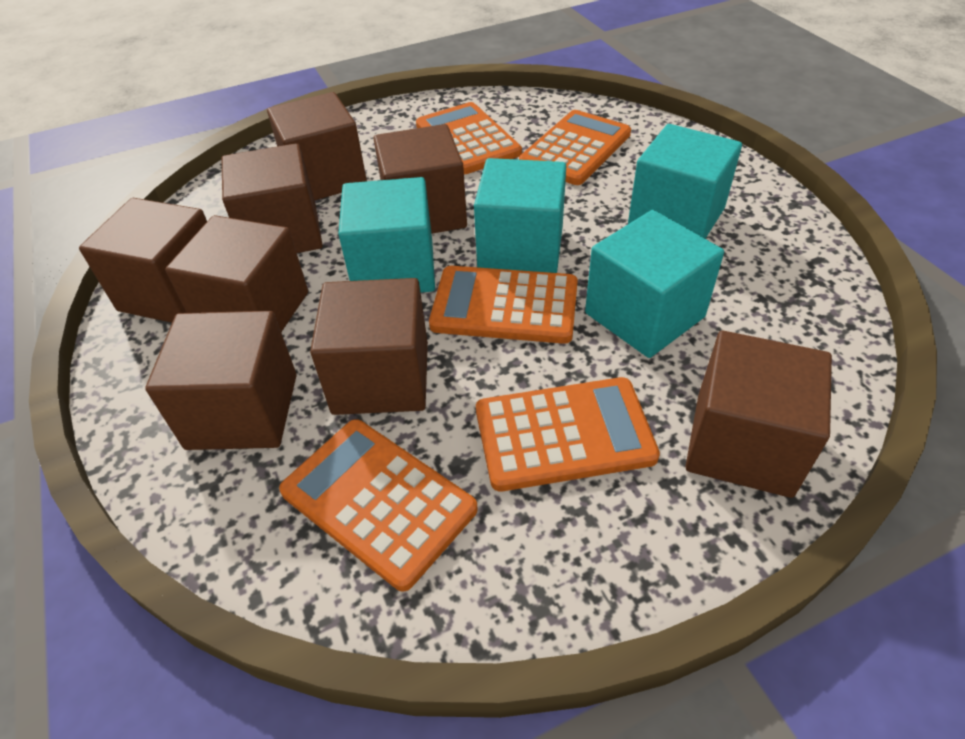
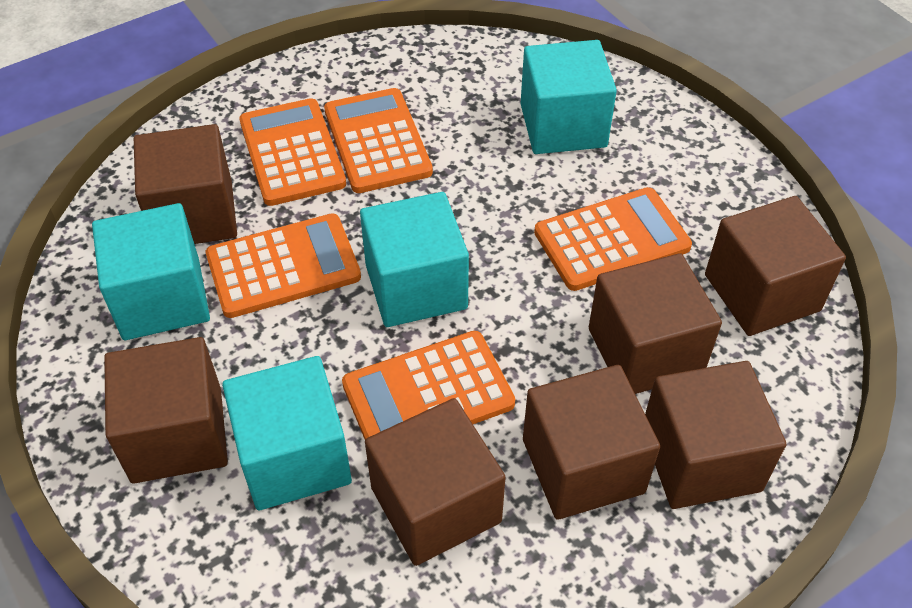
brown cube: 8 -> 7

